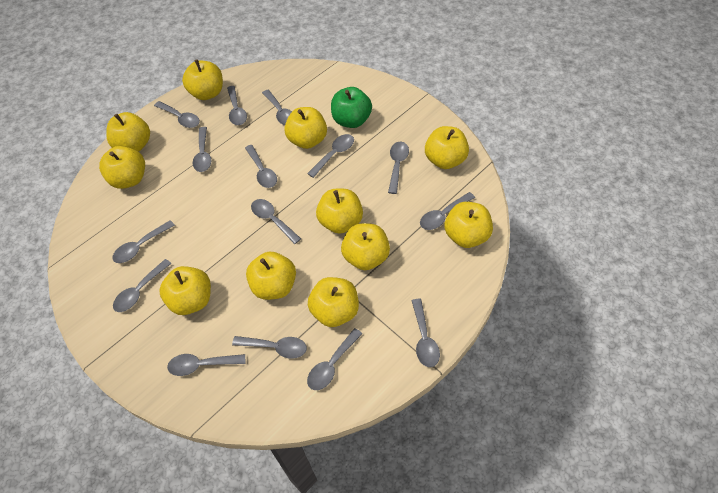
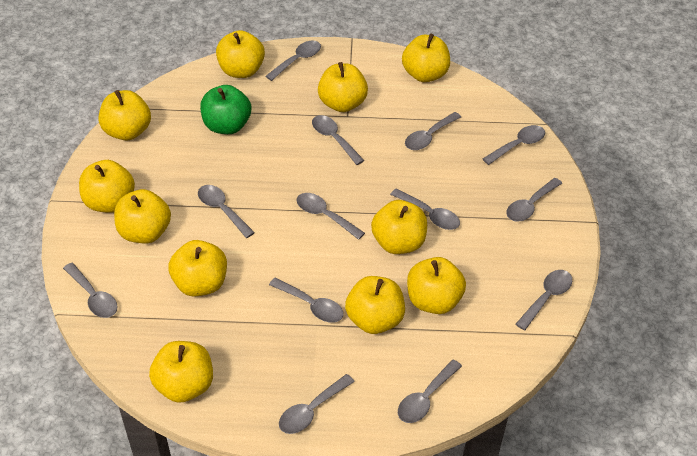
grey spoon: 15 -> 13

